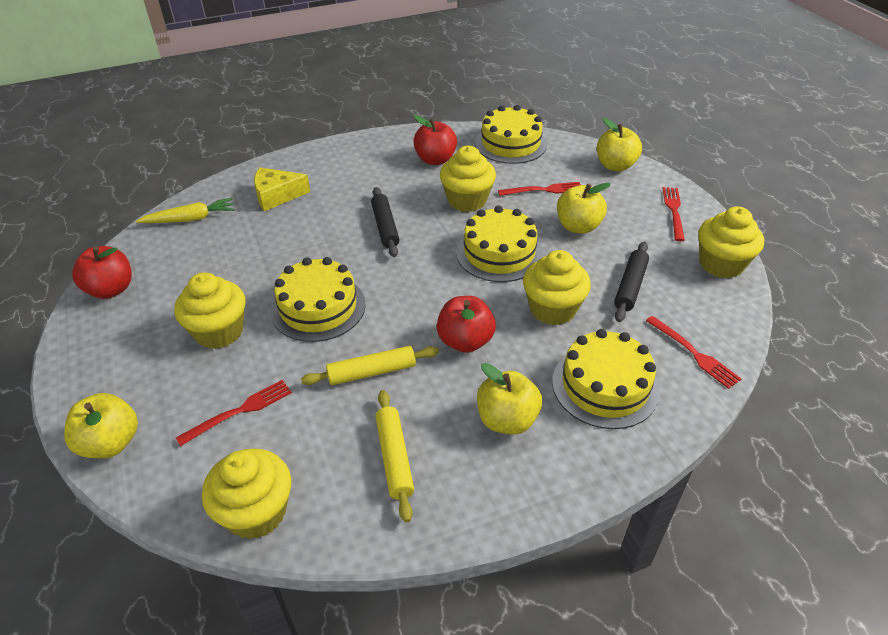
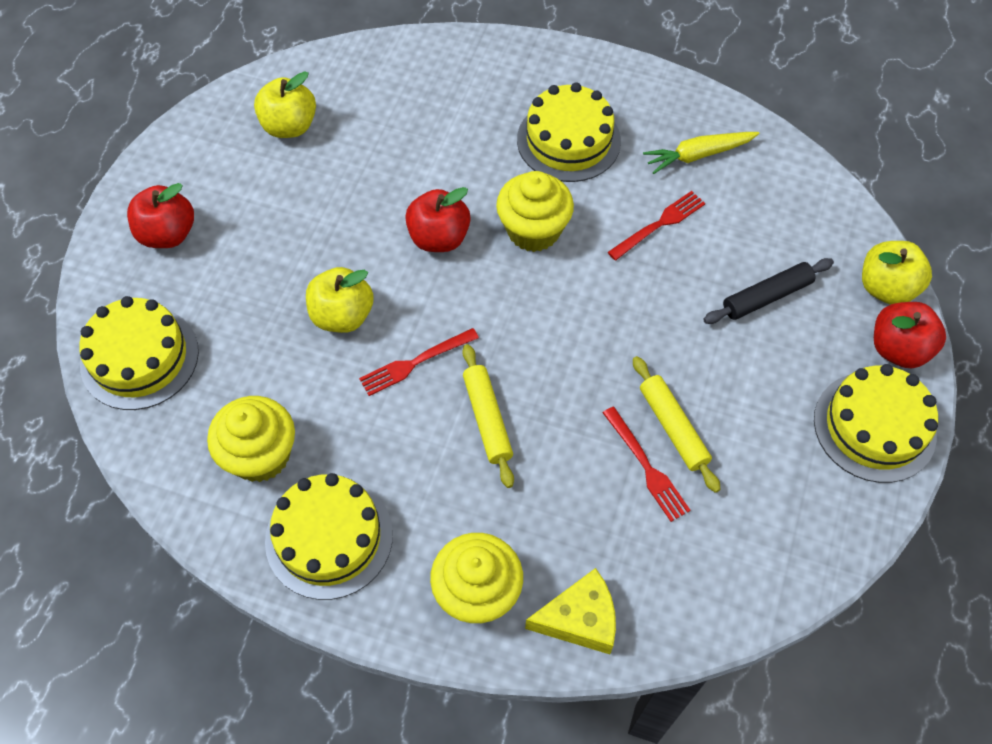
black rolling pin: 2 -> 1
red fork: 4 -> 3
yellow apple: 4 -> 3
yellow cupcake: 5 -> 3

